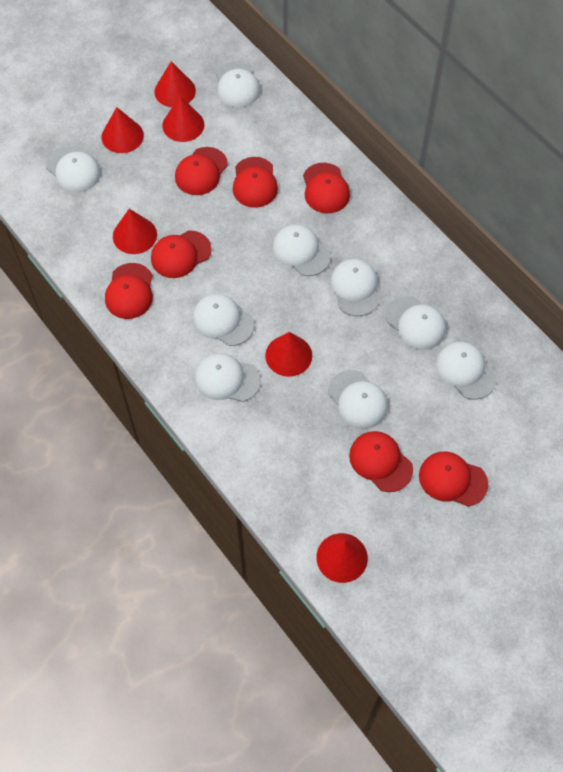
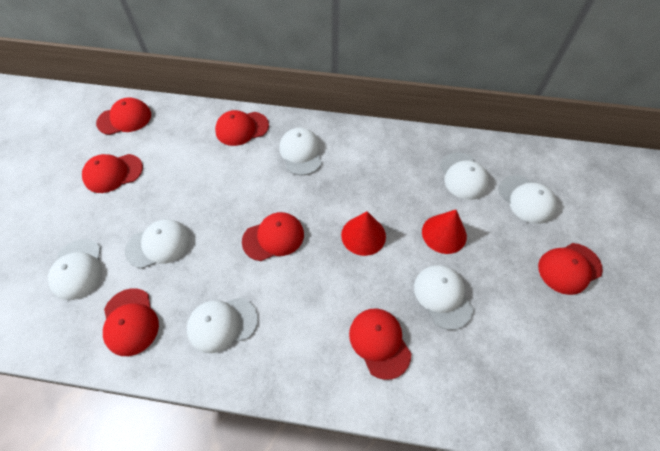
red cone: 6 -> 2
white cap: 9 -> 7

